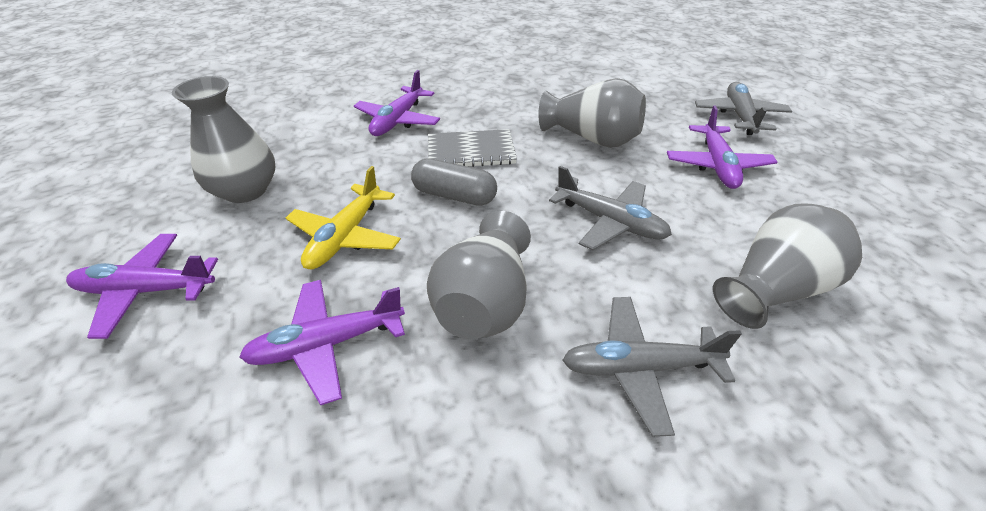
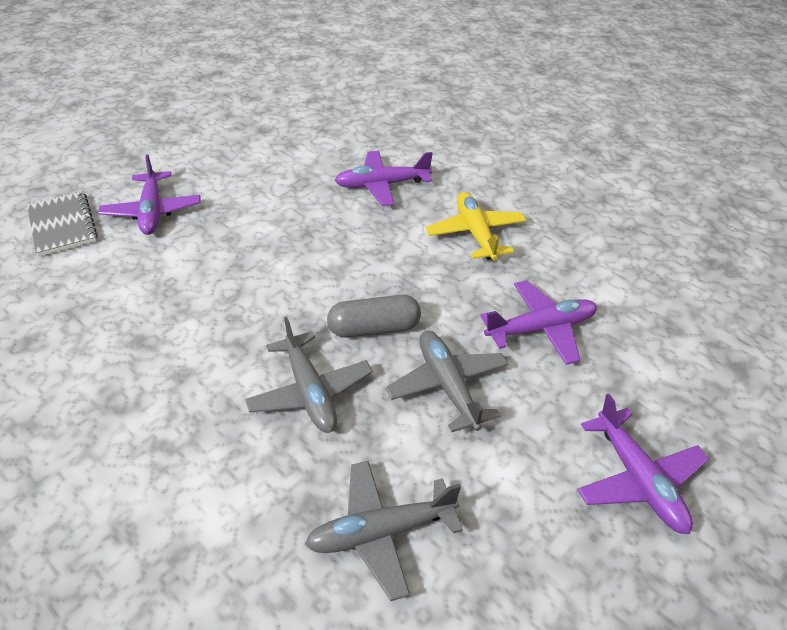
grey vase: 4 -> 0

